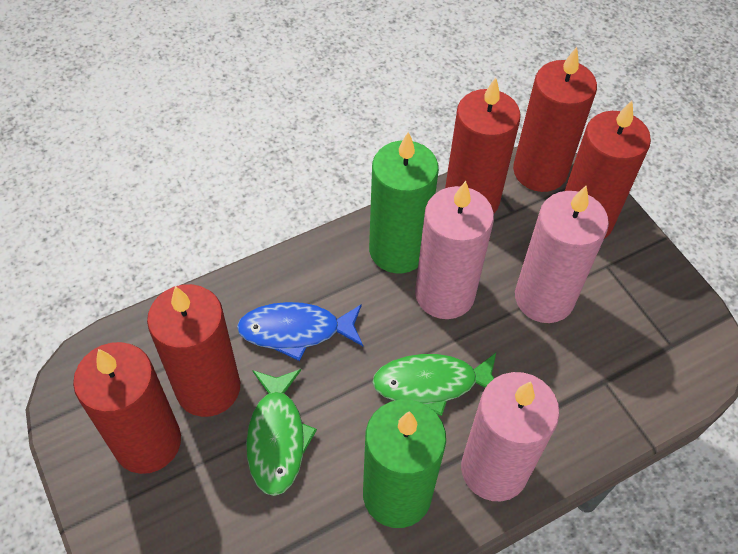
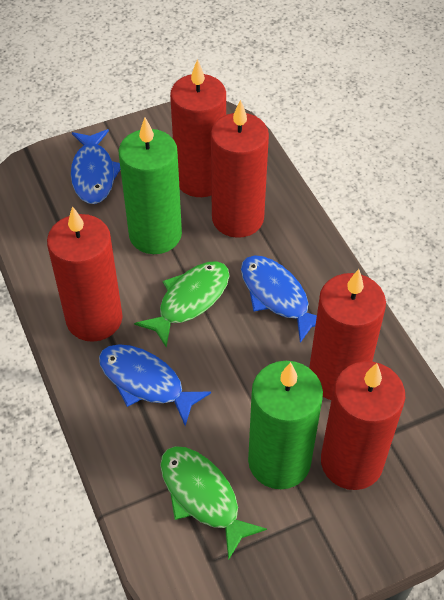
blue fish: 1 -> 3
pink candle: 3 -> 0

